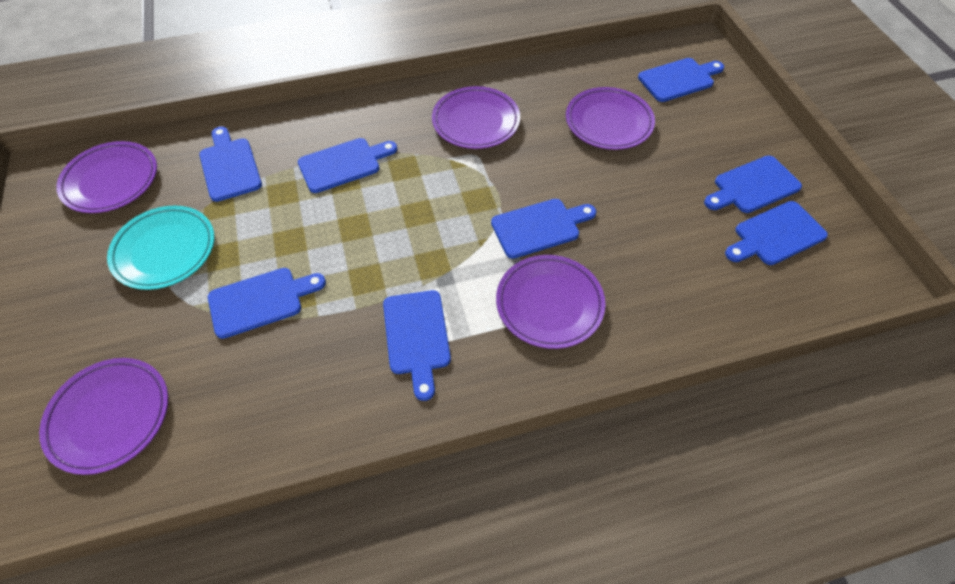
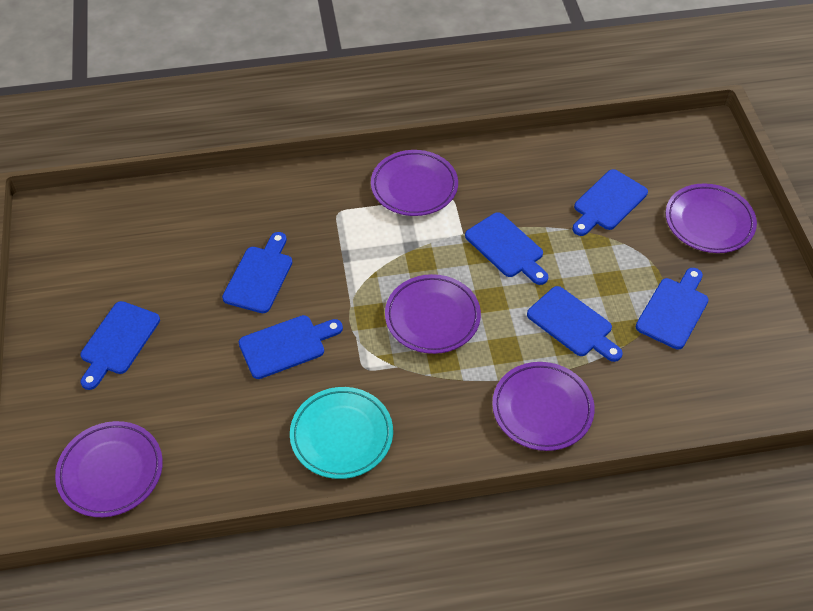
blue cutting board: 8 -> 7

